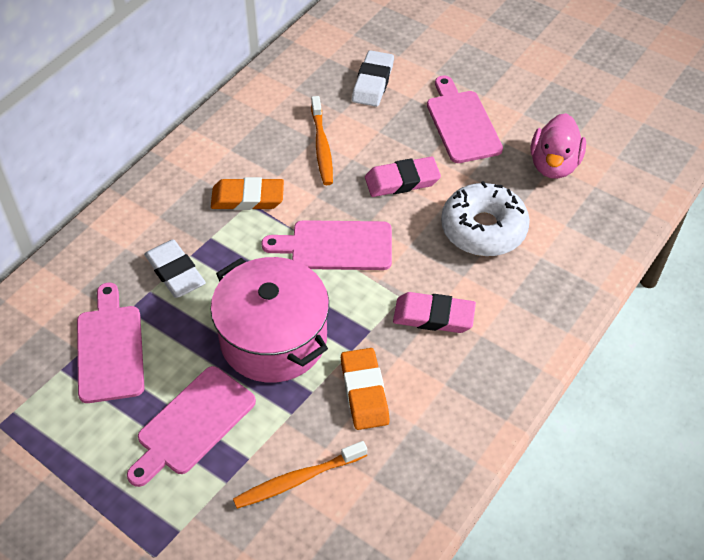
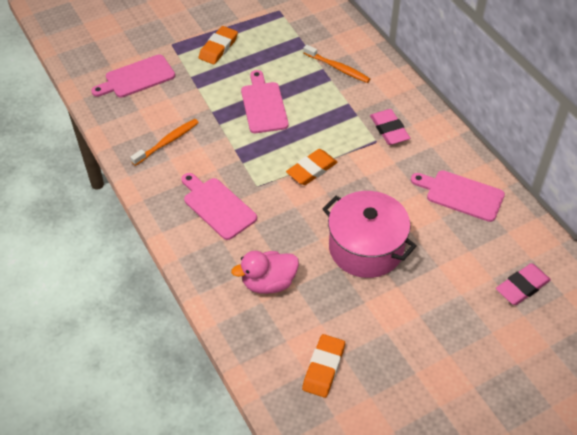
orange eraser: 2 -> 3
white donut: 1 -> 0
white eraser: 2 -> 0

